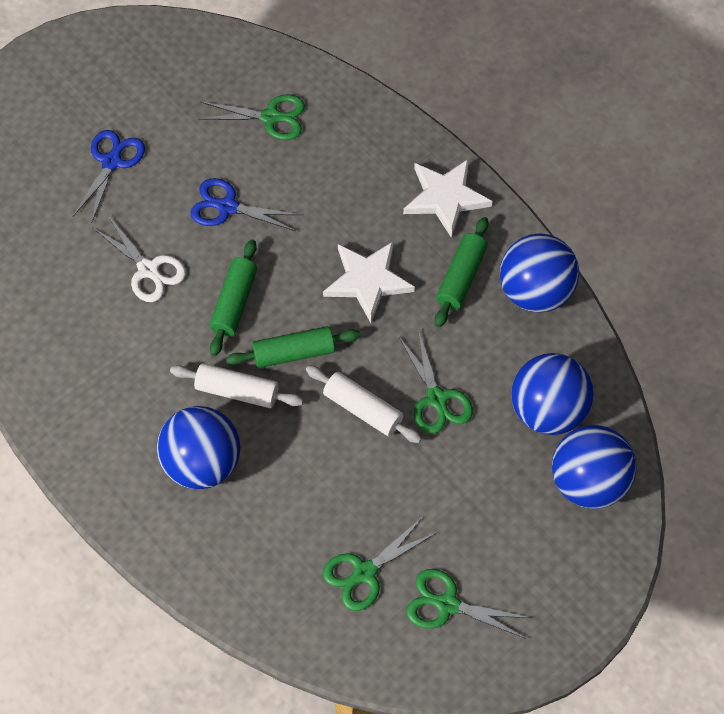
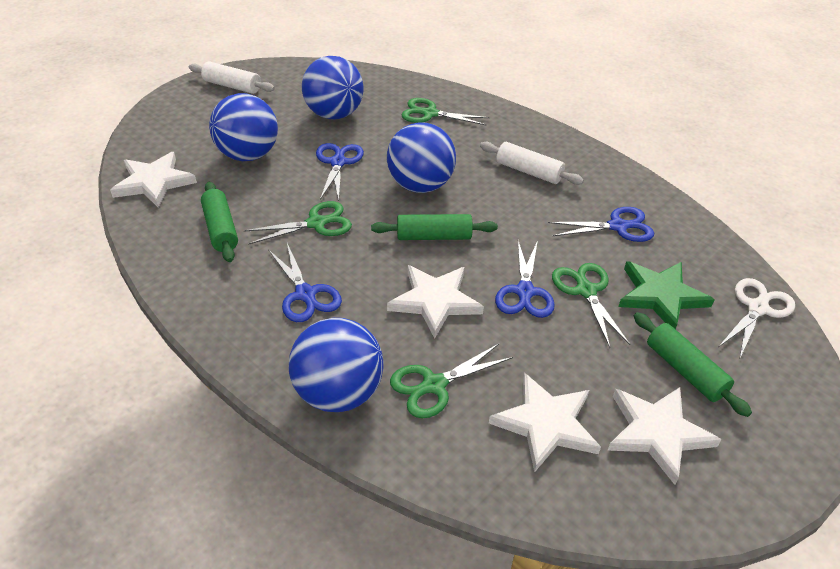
blue scissors: 2 -> 4
green star: 0 -> 1
white star: 2 -> 4

